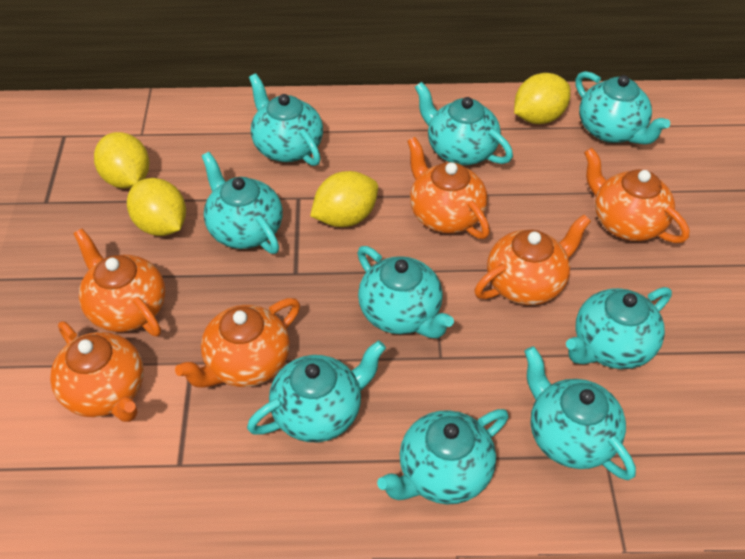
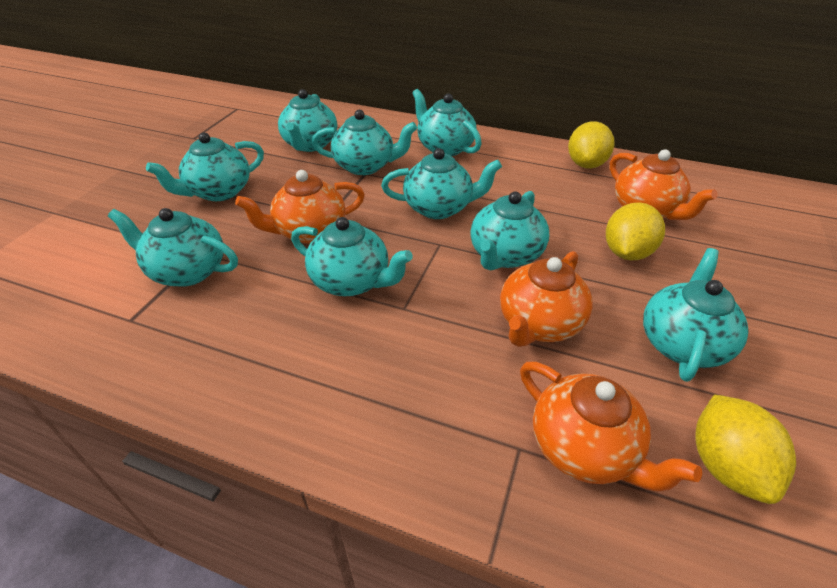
orange teapot: 6 -> 4
yellow lemon: 4 -> 3

